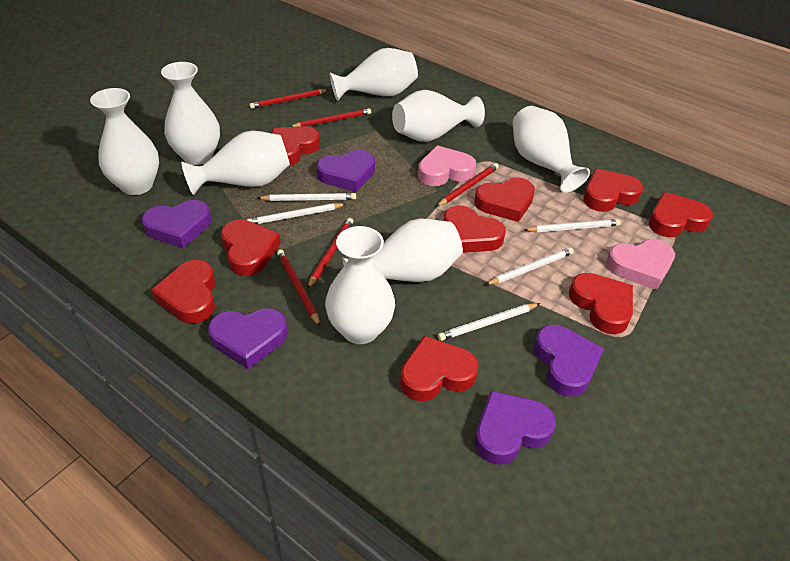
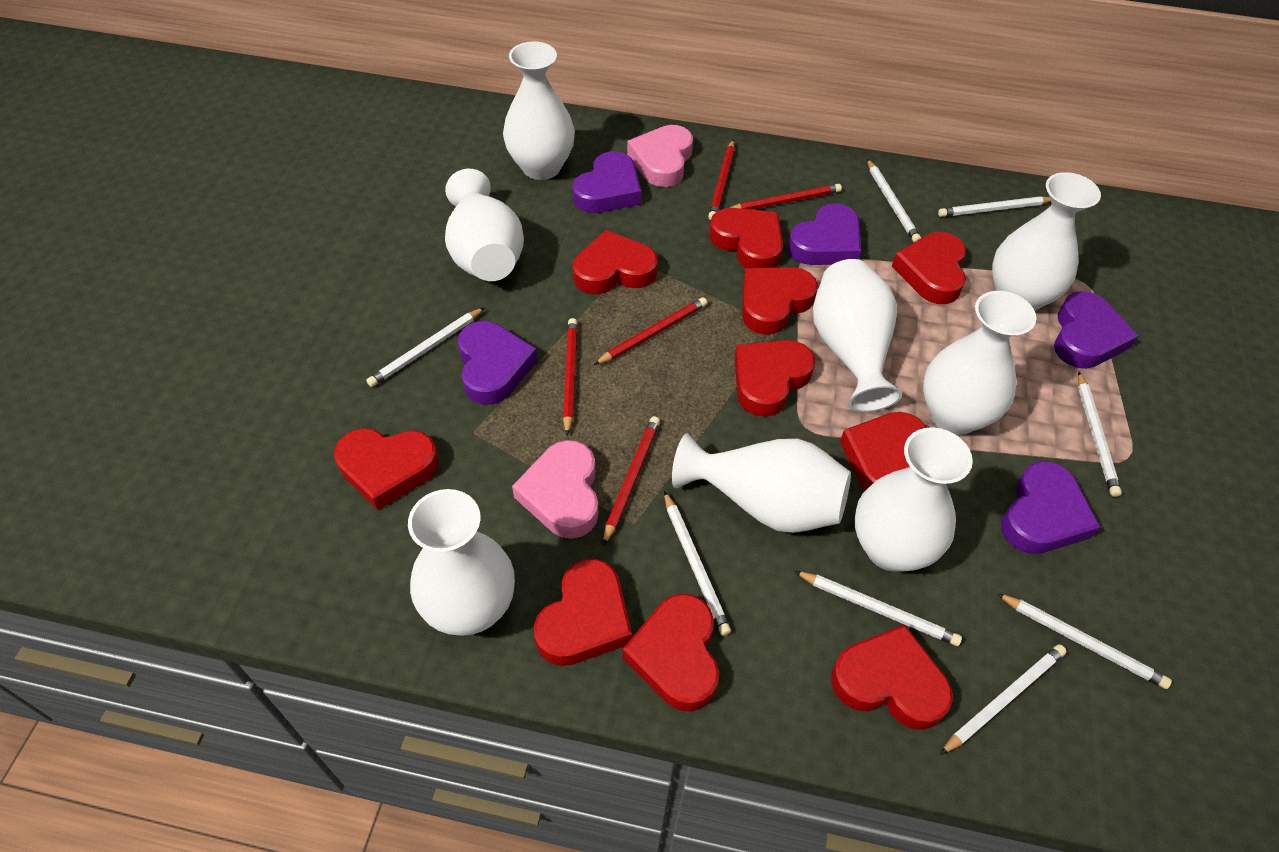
red heart: 9 -> 10
white pencil: 5 -> 8

